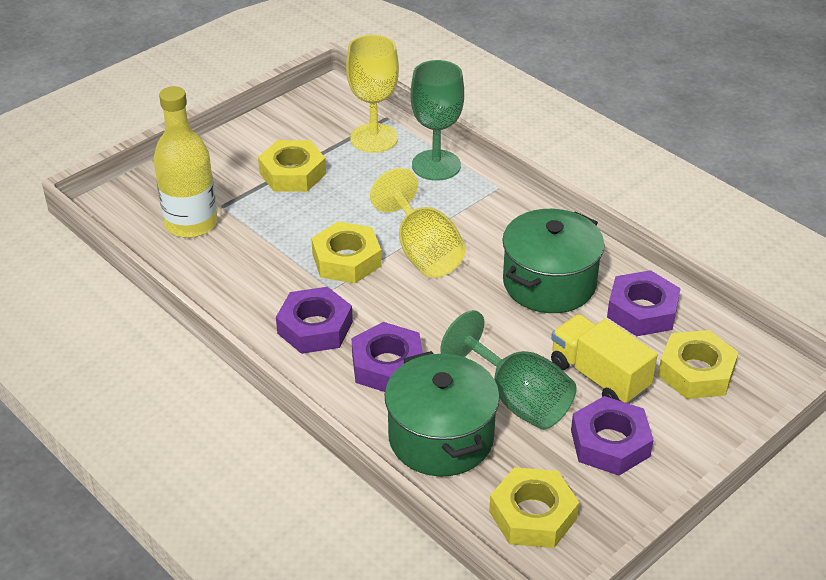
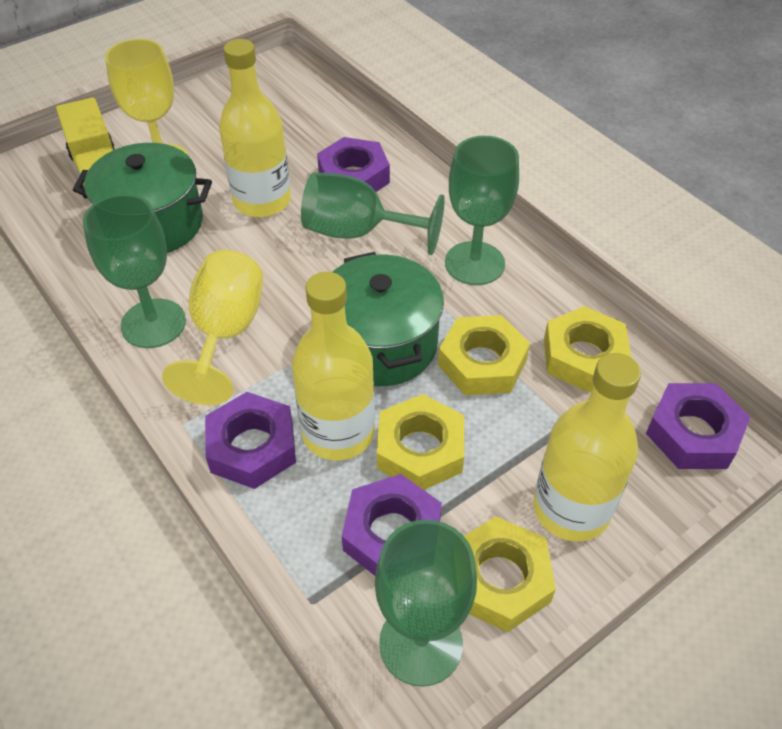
green goblet: 2 -> 4
yellow bottle: 1 -> 3

